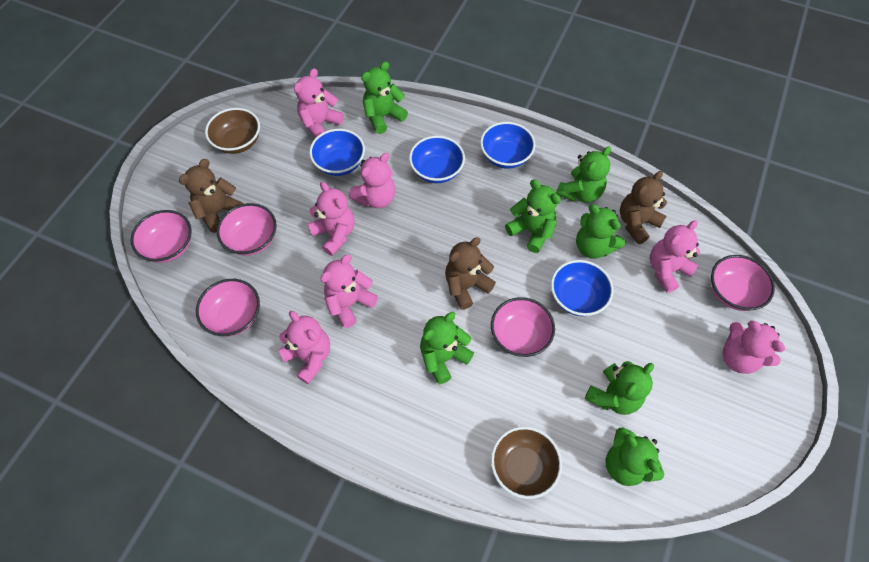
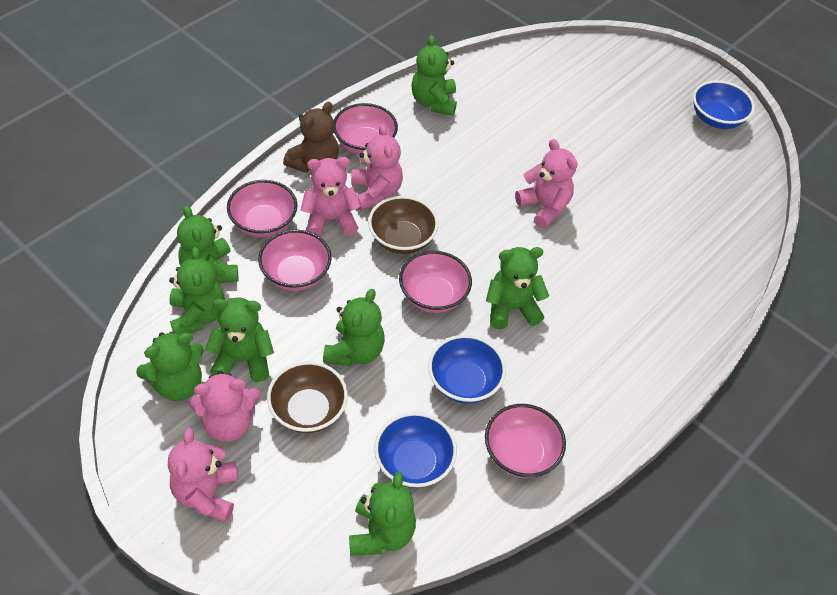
blue bowl: 4 -> 3
brown teddy bear: 3 -> 1
green teddy bear: 7 -> 8
pink teddy bear: 7 -> 5

